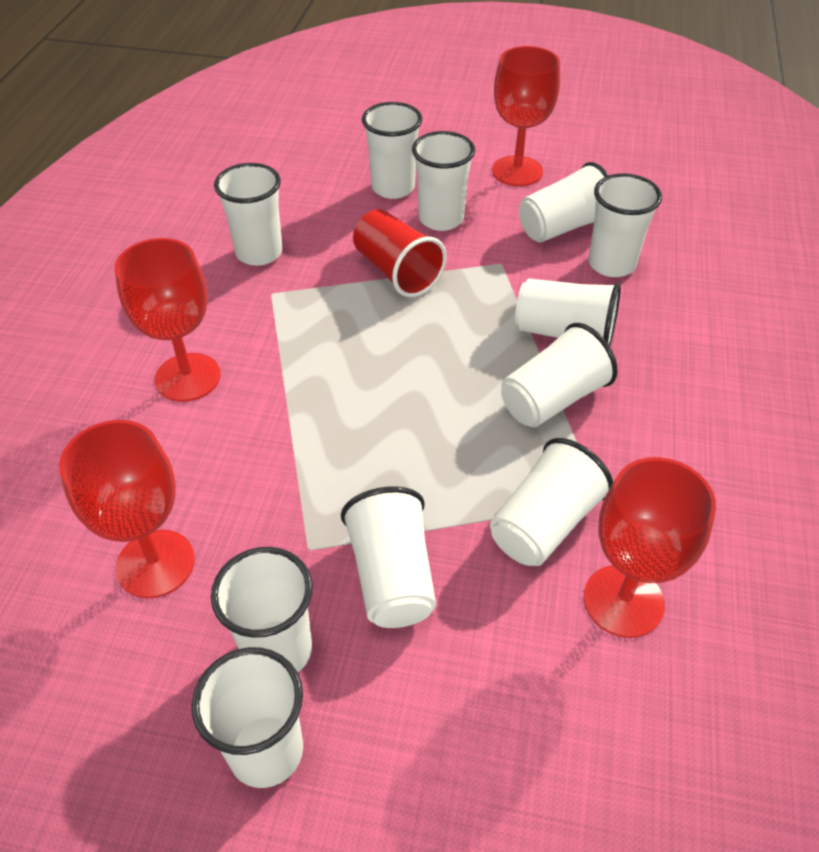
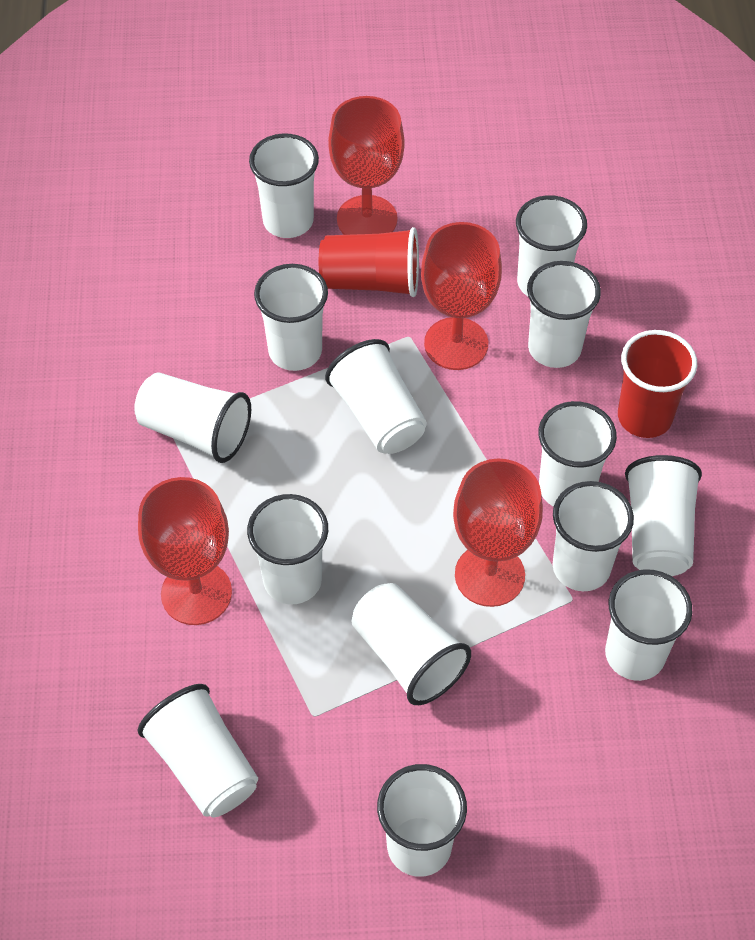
red cup: 1 -> 2
white cup: 11 -> 14

